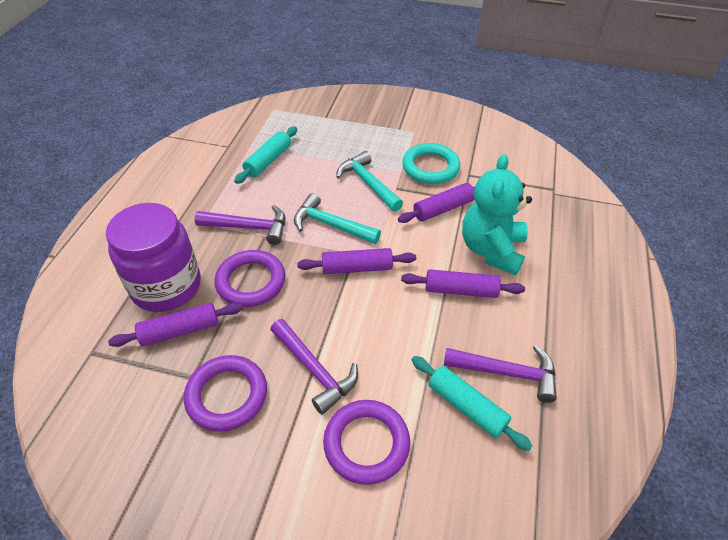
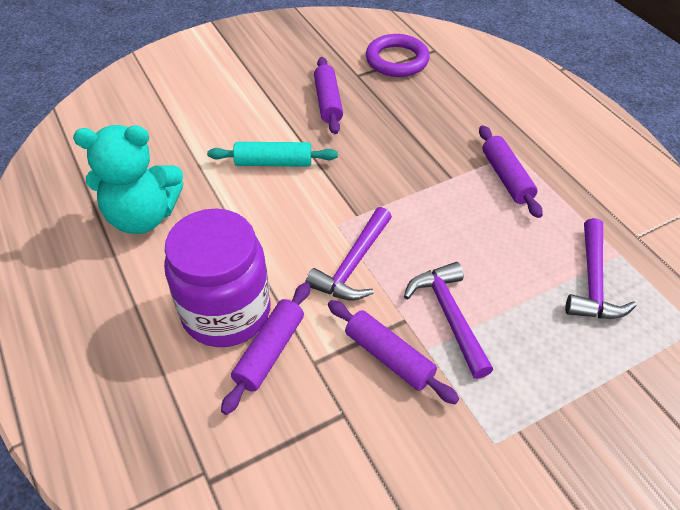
purple ring: 3 -> 1
turquoise hammer: 2 -> 0
turquoise ring: 1 -> 0
turquoise rolling pin: 2 -> 1

